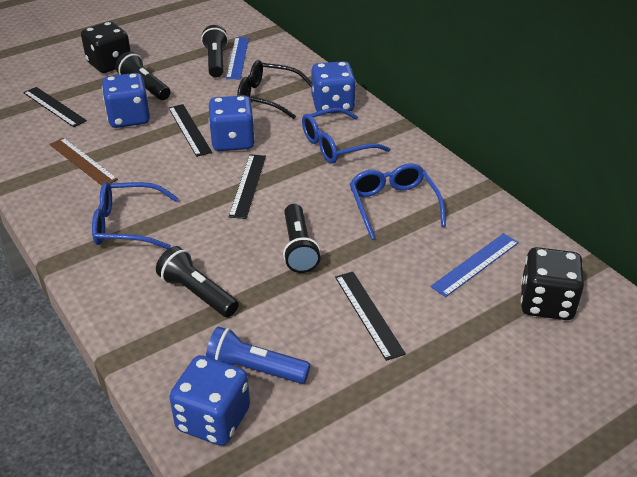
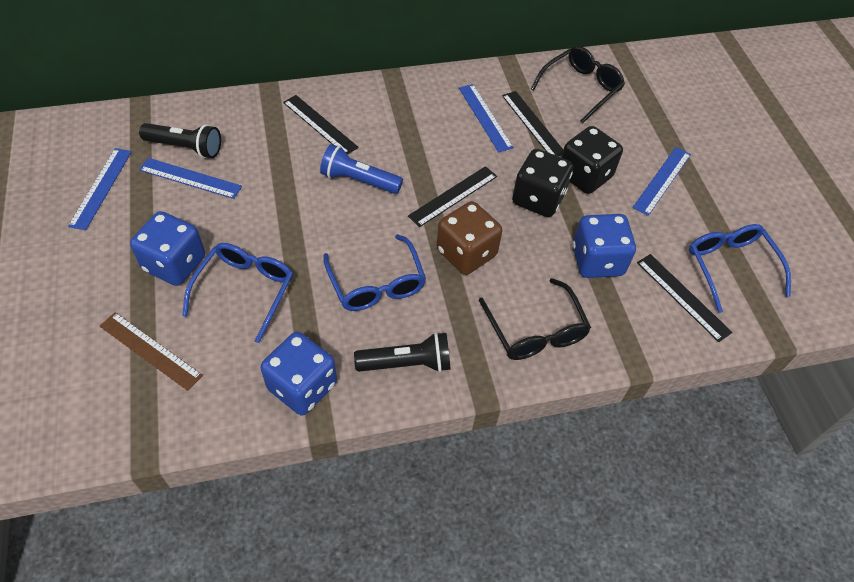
black flashlight: 4 -> 2
black glasses: 1 -> 2
blue dice: 4 -> 3
blue ruler: 2 -> 4
brown dice: 0 -> 1

